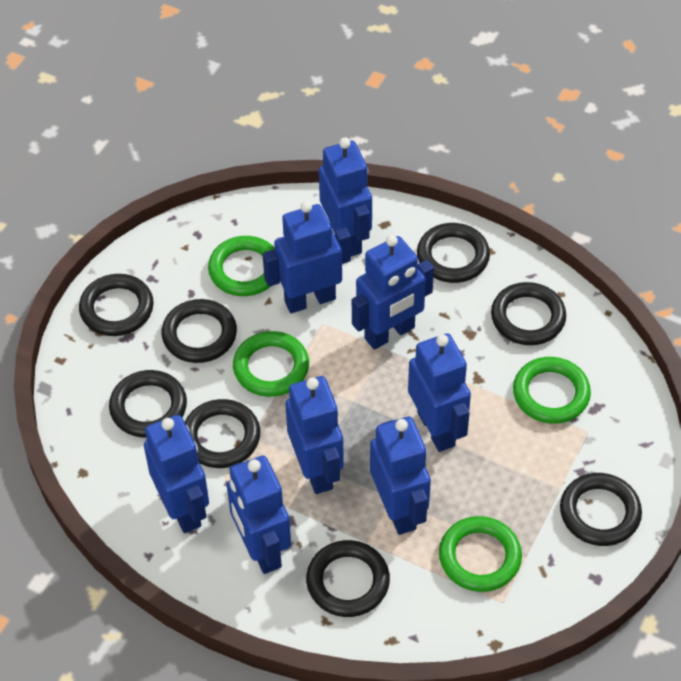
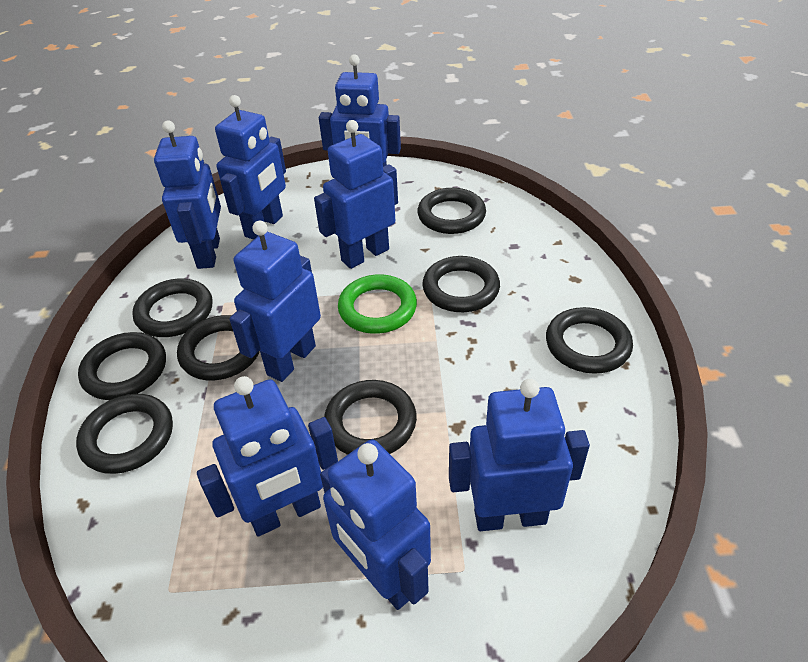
green ring: 4 -> 1

